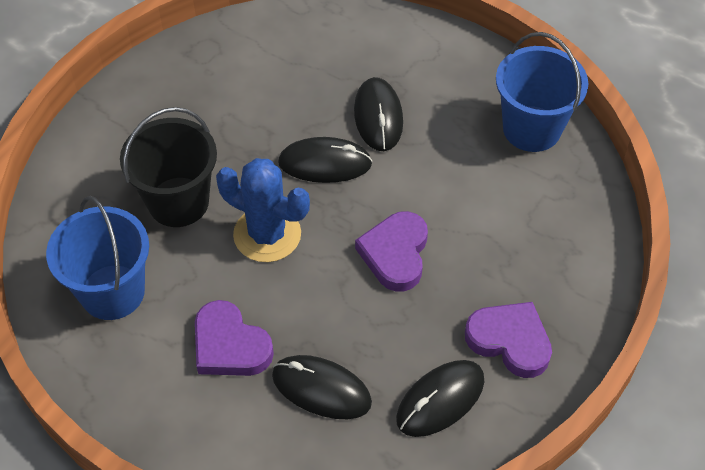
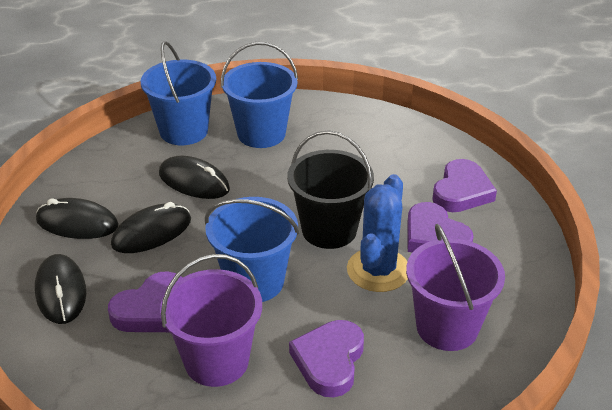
blue bucket: 2 -> 3
purple bucket: 0 -> 2
purple heart: 3 -> 4

